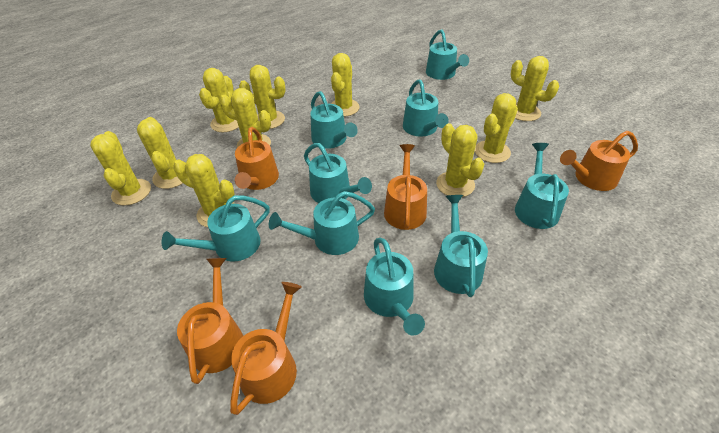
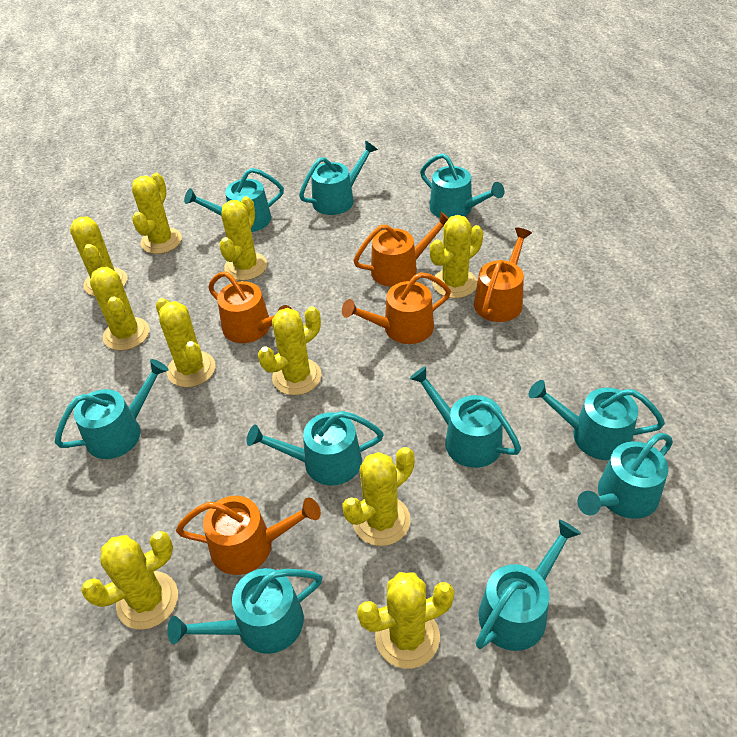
turquoise watering can: 9 -> 10

